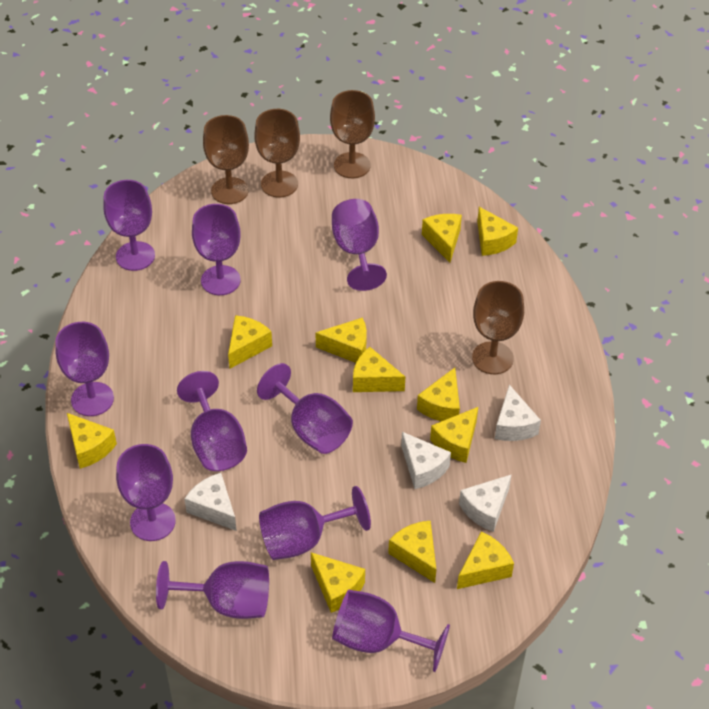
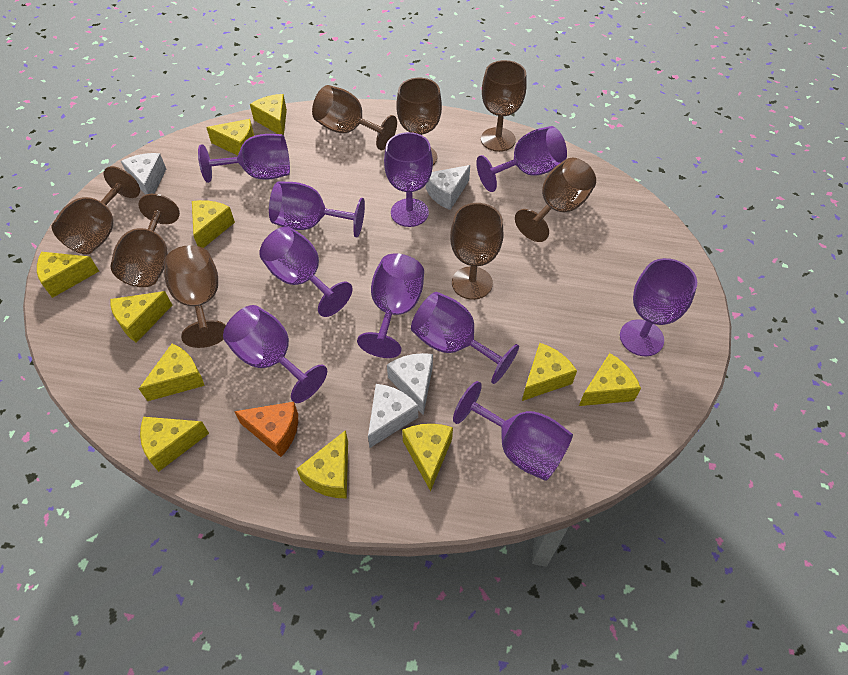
brown goblet: 4 -> 8
orange cheese: 0 -> 1

